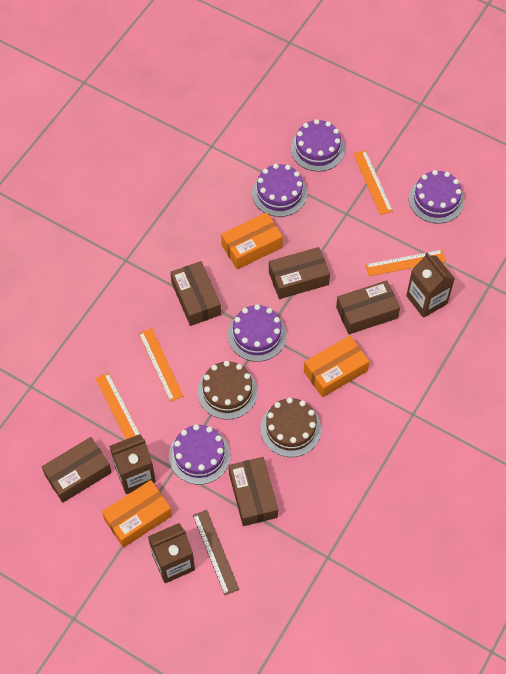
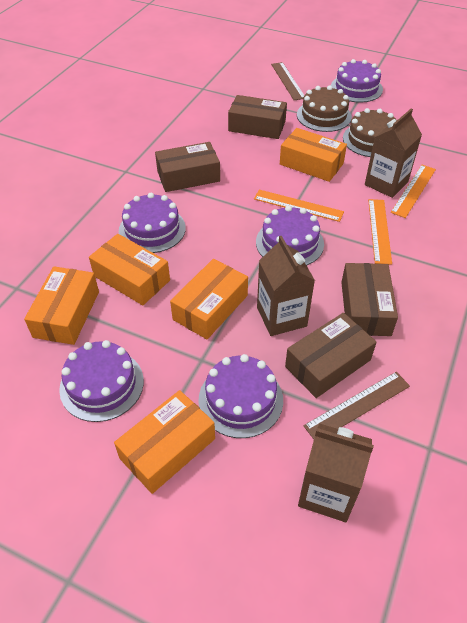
brown box: 5 -> 4
brown ruler: 1 -> 2
orange box: 3 -> 5
orange ruler: 4 -> 3

